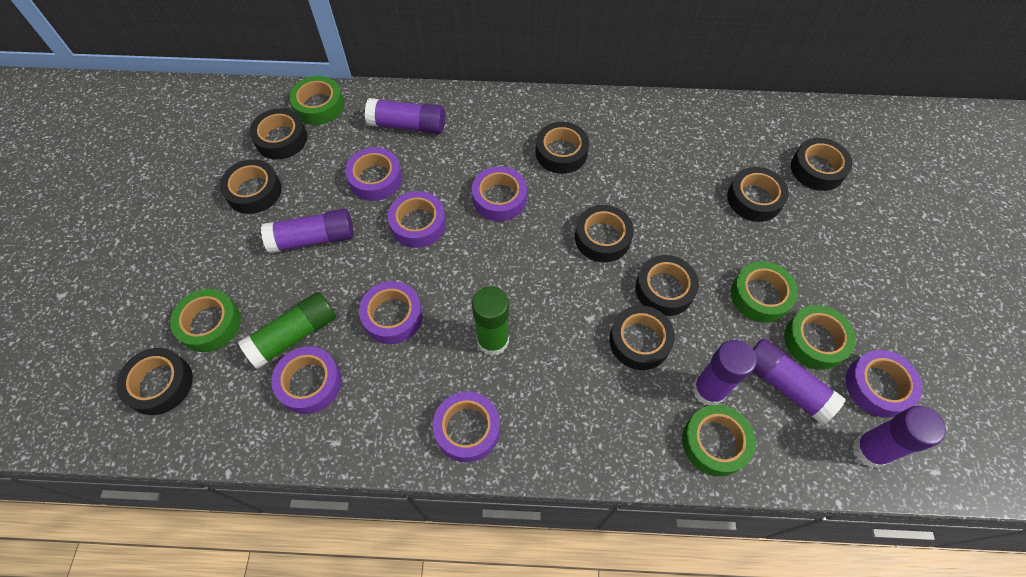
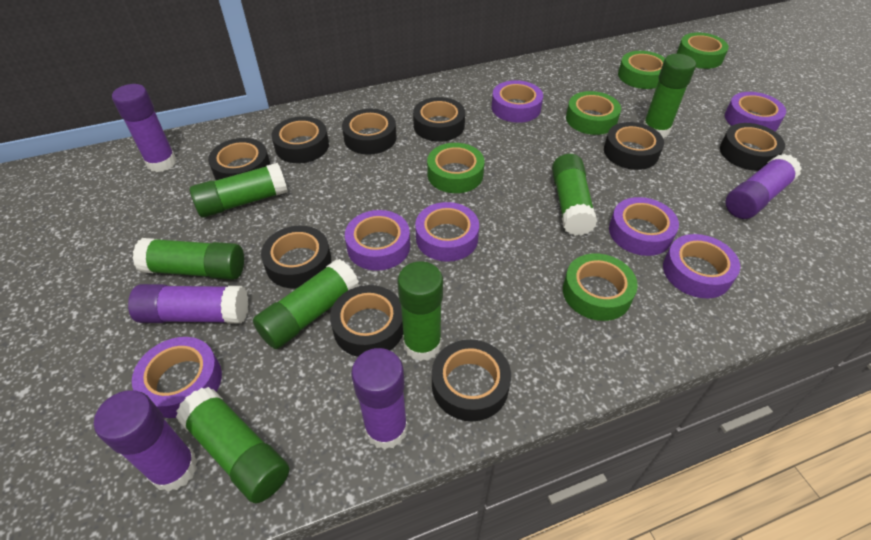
green glue stick: 2 -> 7

